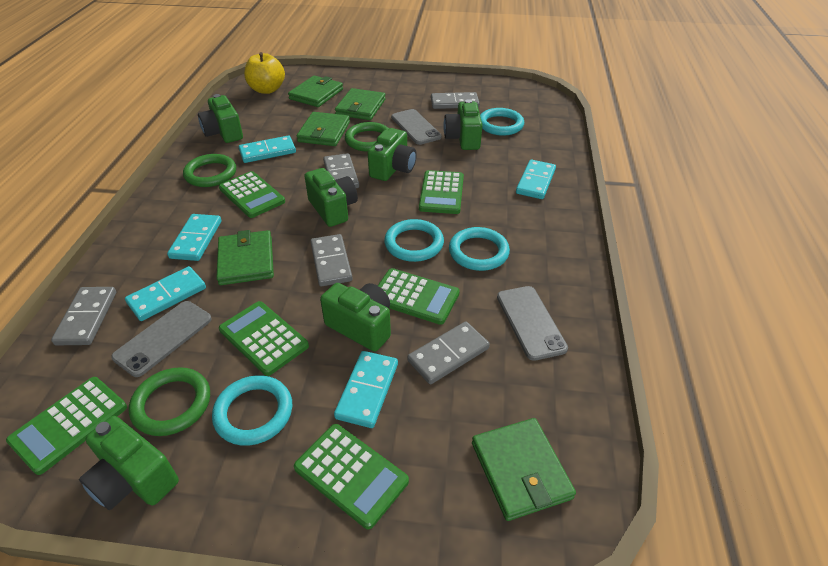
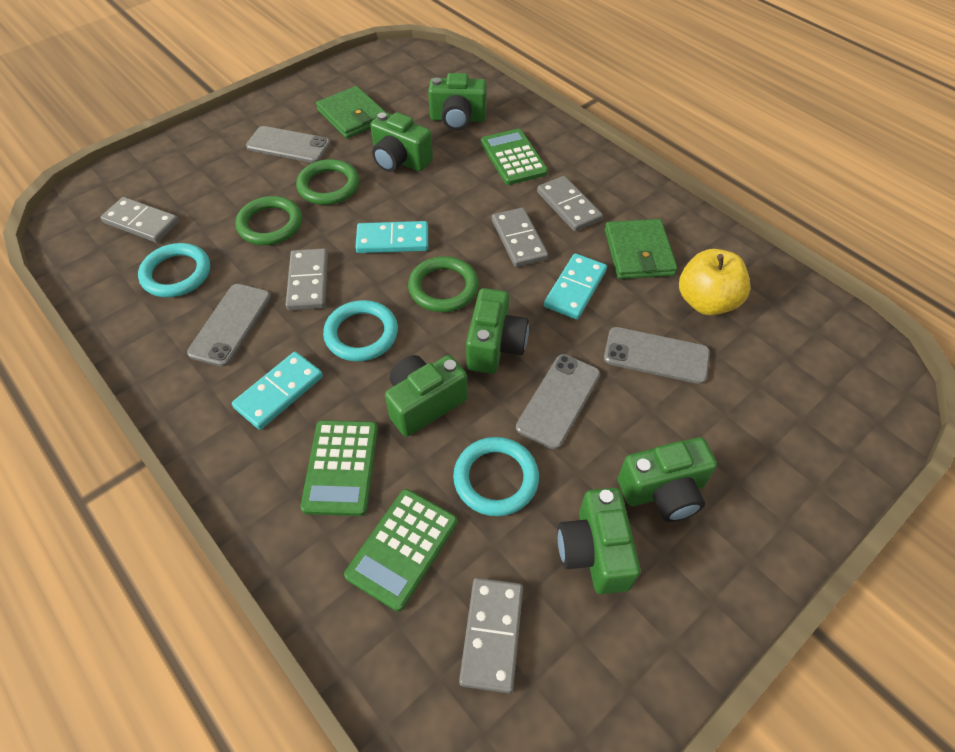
green calculator: 6 -> 3
green wallet: 5 -> 2
grey phone: 3 -> 4
turquoise domino: 5 -> 3
turquoise ring: 4 -> 3

